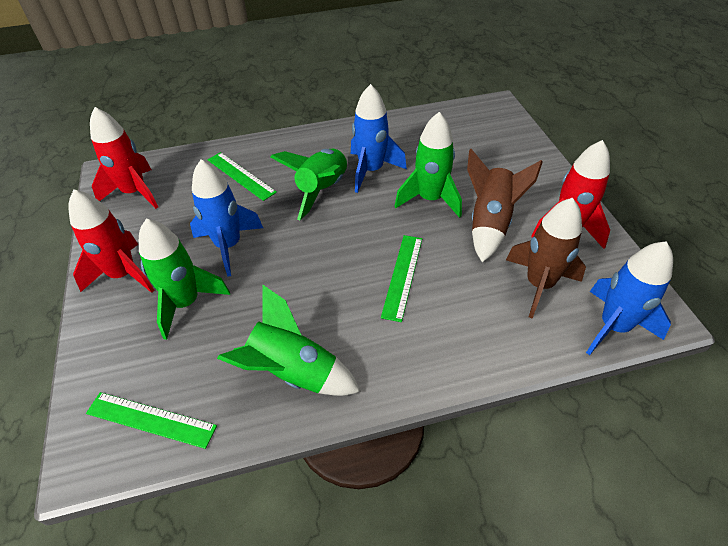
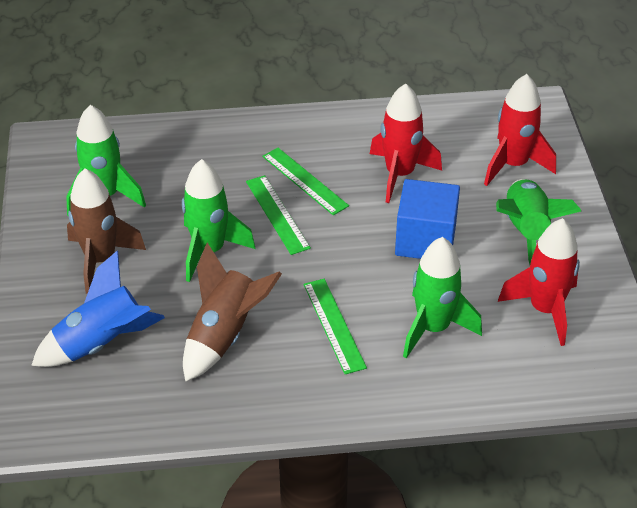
blue cube: 0 -> 1
blue rocket: 3 -> 1

